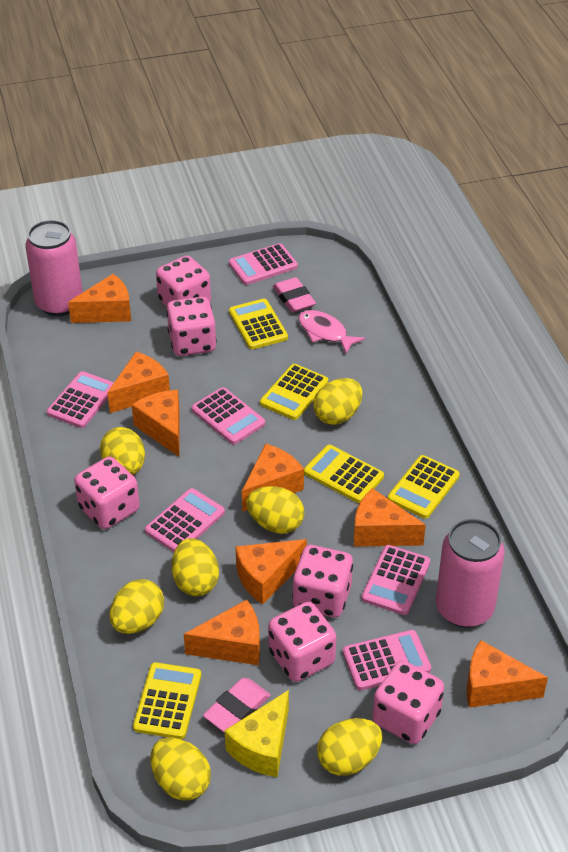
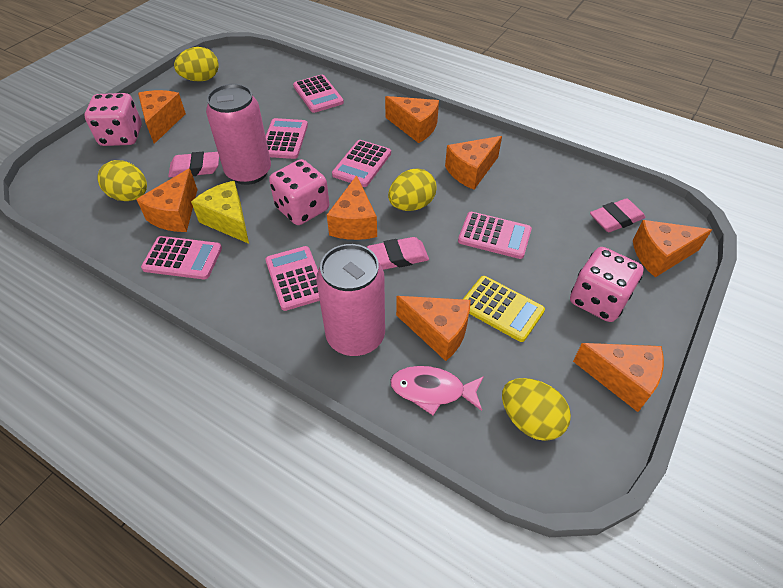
pink dice: 6 -> 3
pink eraser: 2 -> 3
yellow calculator: 5 -> 1
yellow egg: 7 -> 4

